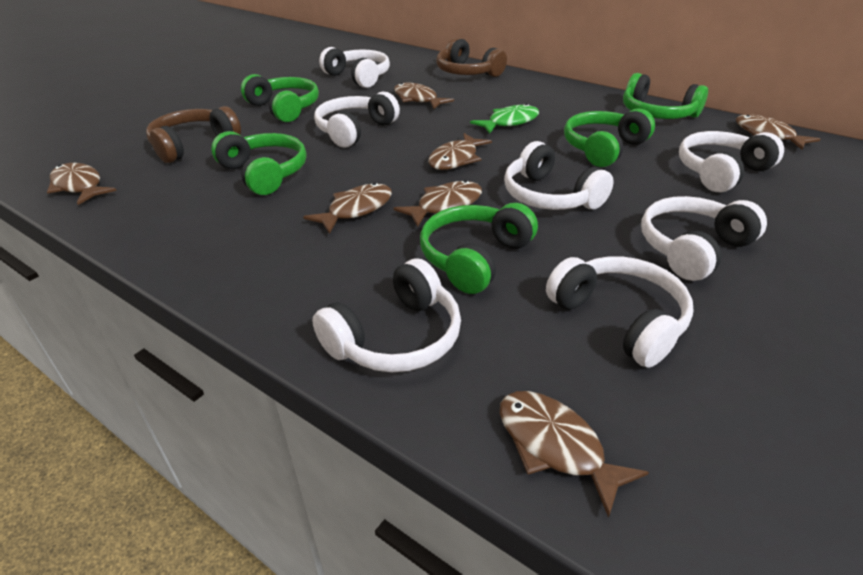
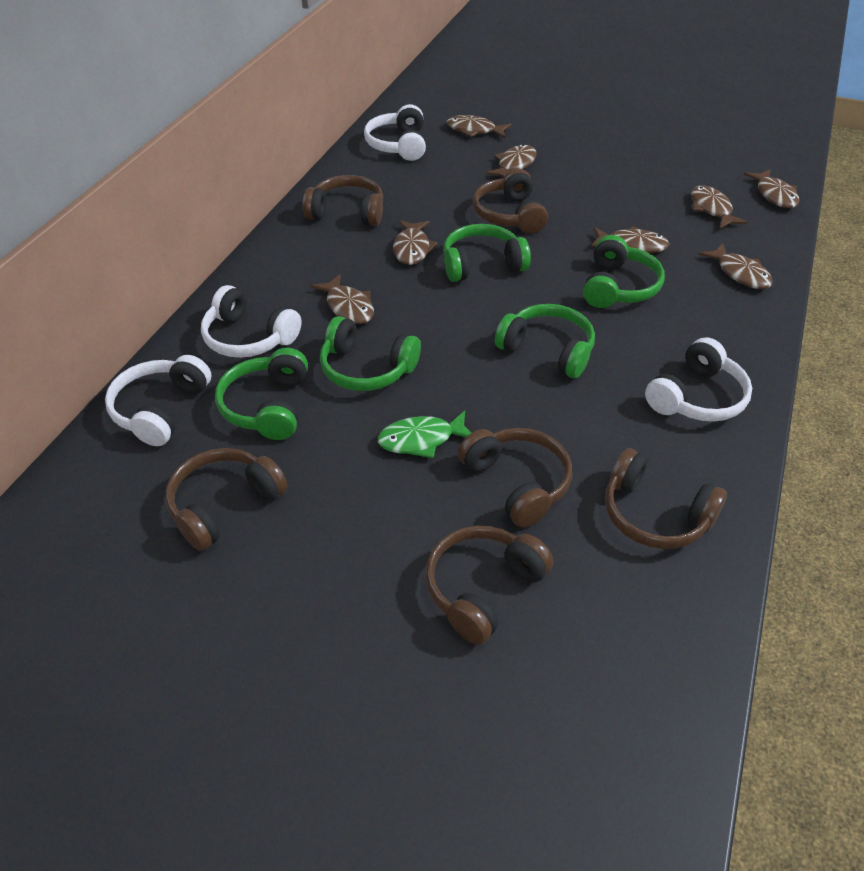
brown fish: 7 -> 8
brown headphones: 2 -> 6
white headphones: 7 -> 4

